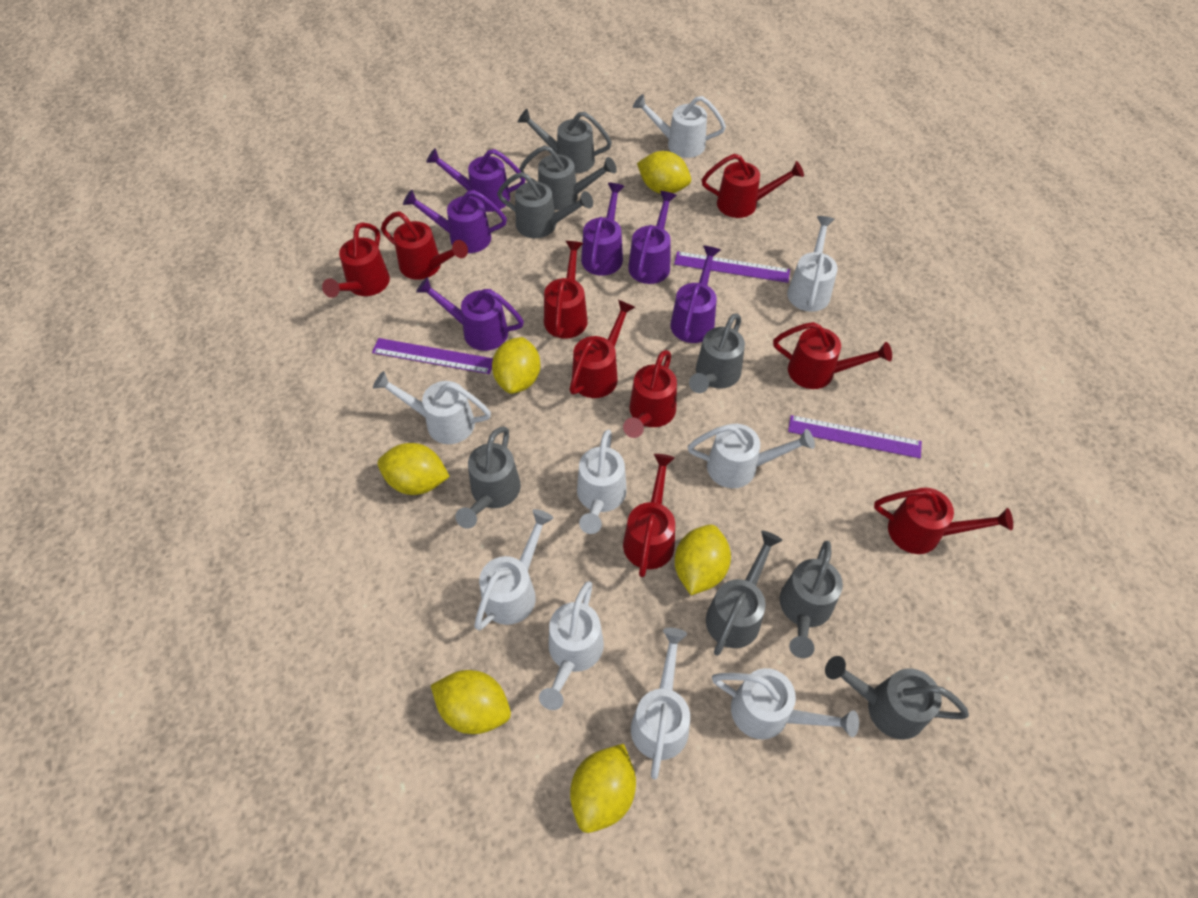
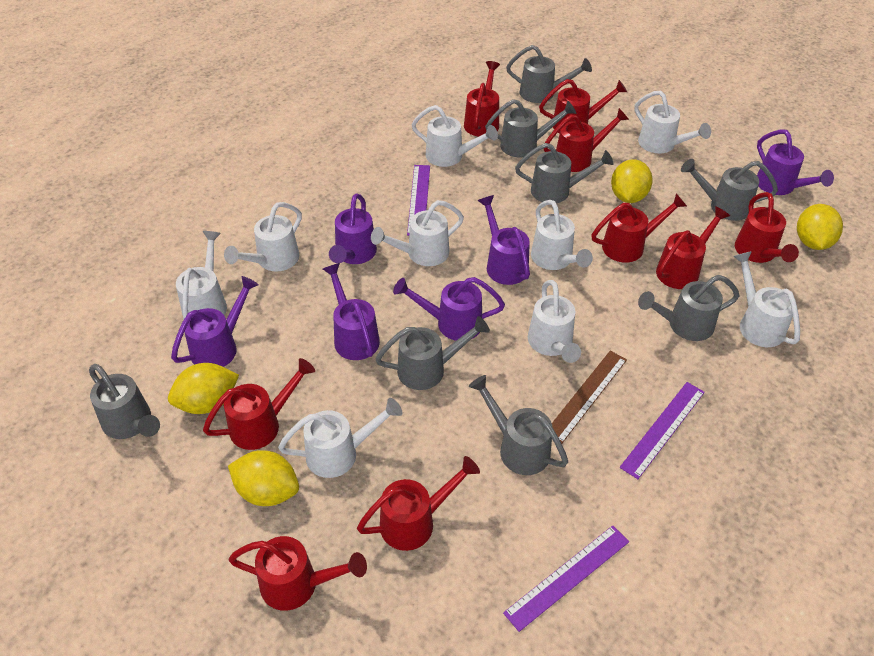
brown ruler: 0 -> 1
yellow lemon: 6 -> 4

